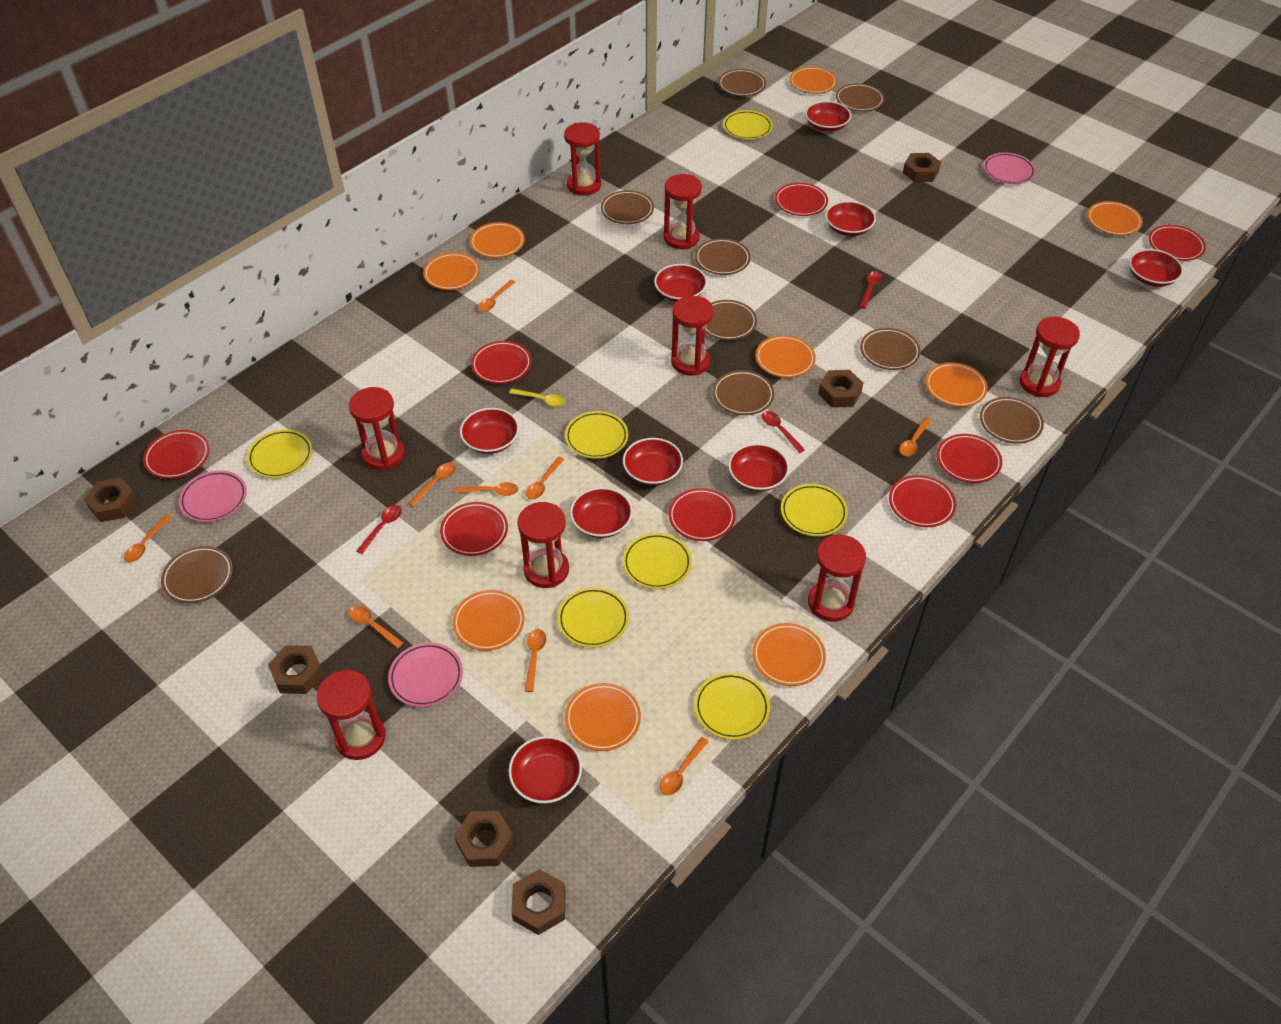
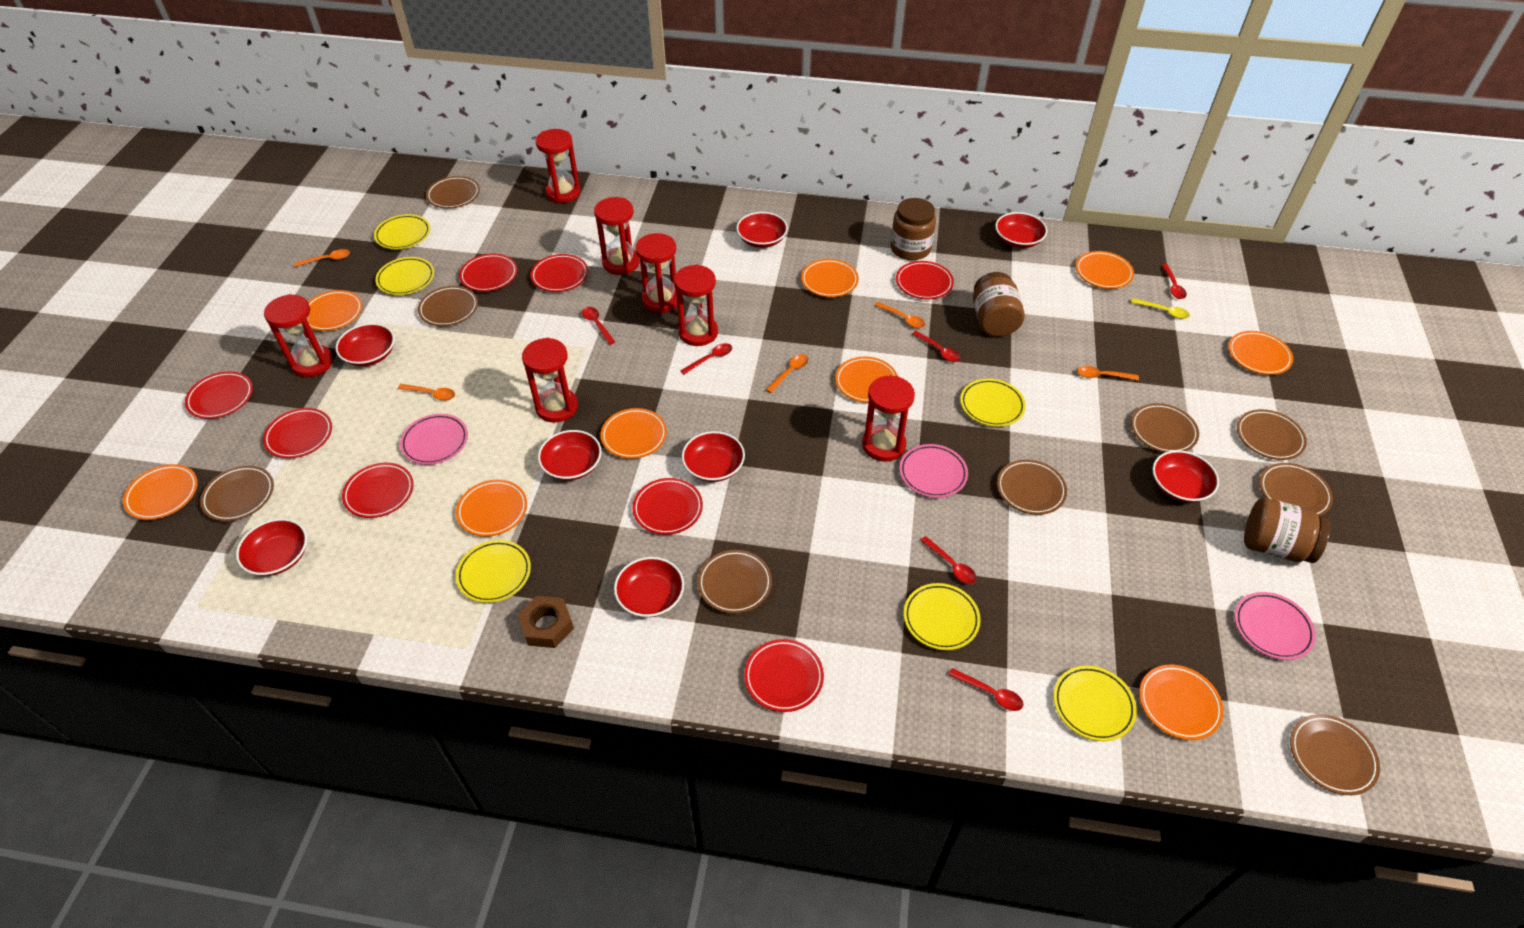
brown jar: 0 -> 3
brown nut: 6 -> 1
orange spoon: 9 -> 5
red bowl: 9 -> 8
red hourglass: 8 -> 7
red spoon: 3 -> 6
yellow plate: 7 -> 6

